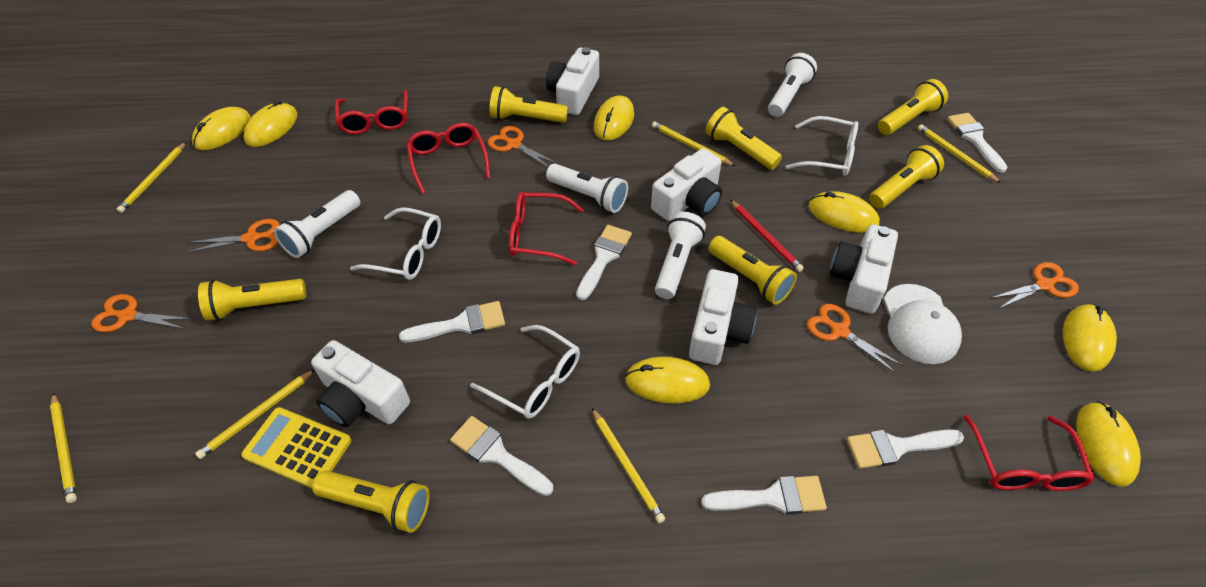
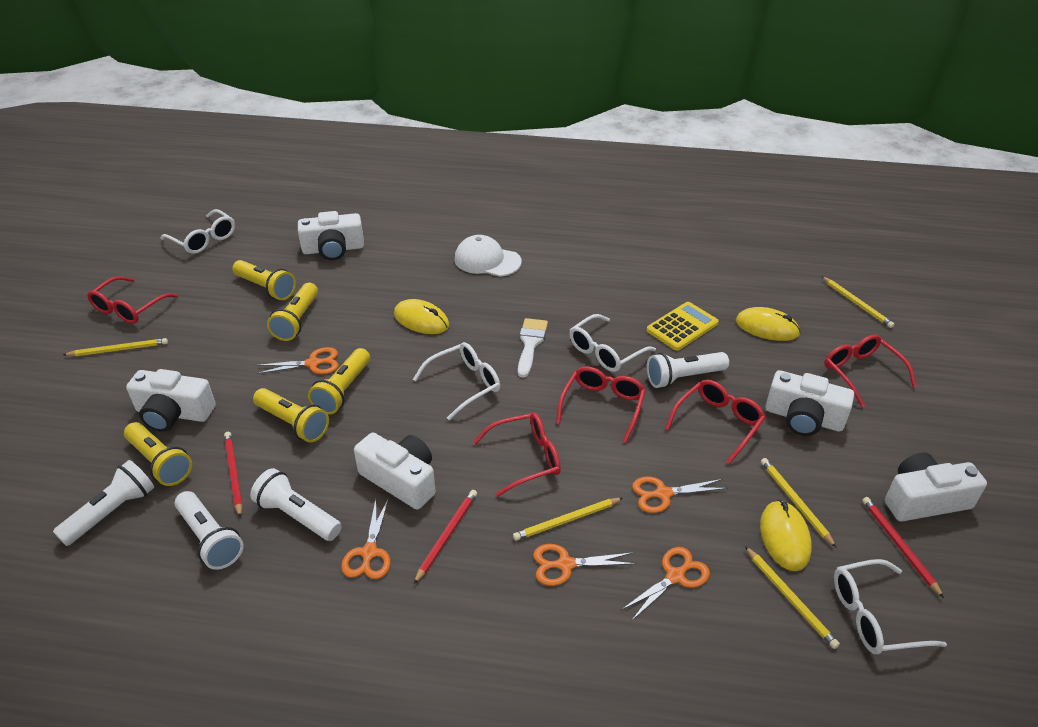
red glasses: 4 -> 5
red pencil: 1 -> 3
white brush: 6 -> 1
white glasses: 3 -> 4
yellow flashlight: 7 -> 5
yellow mouse: 7 -> 3
yellow pencil: 6 -> 5

